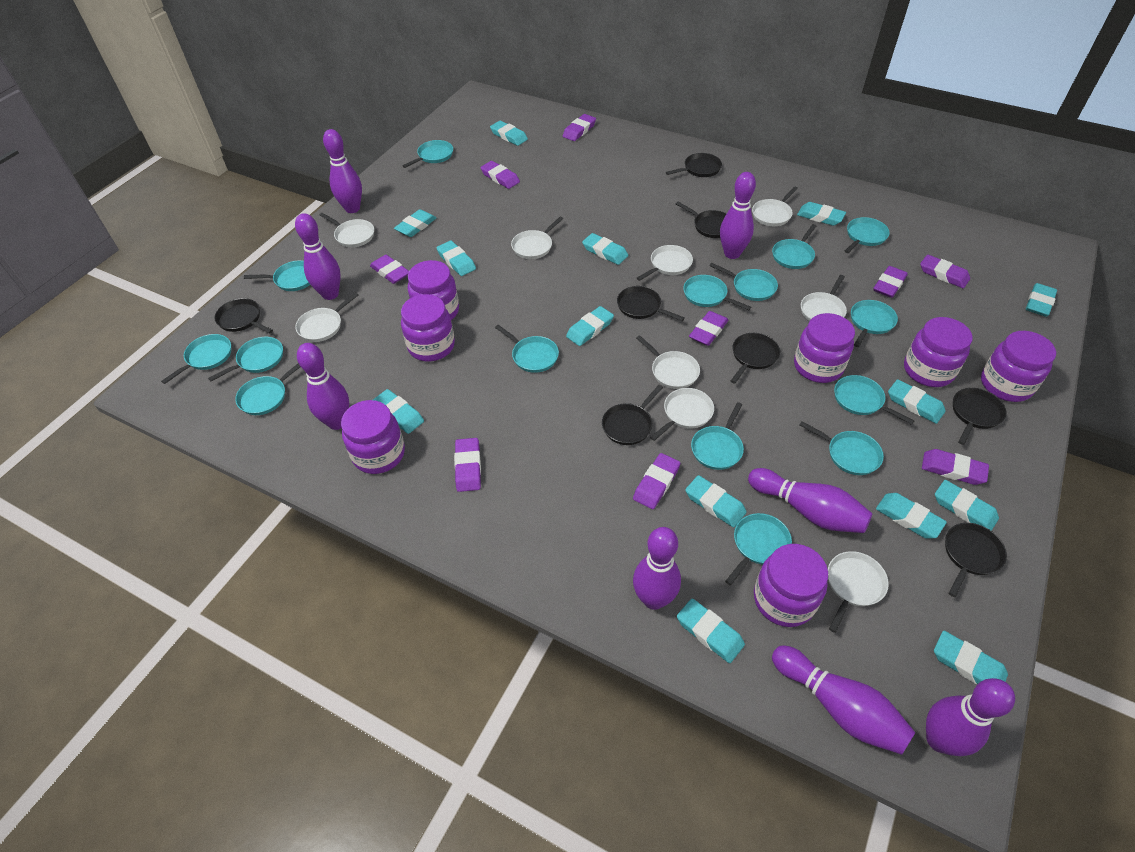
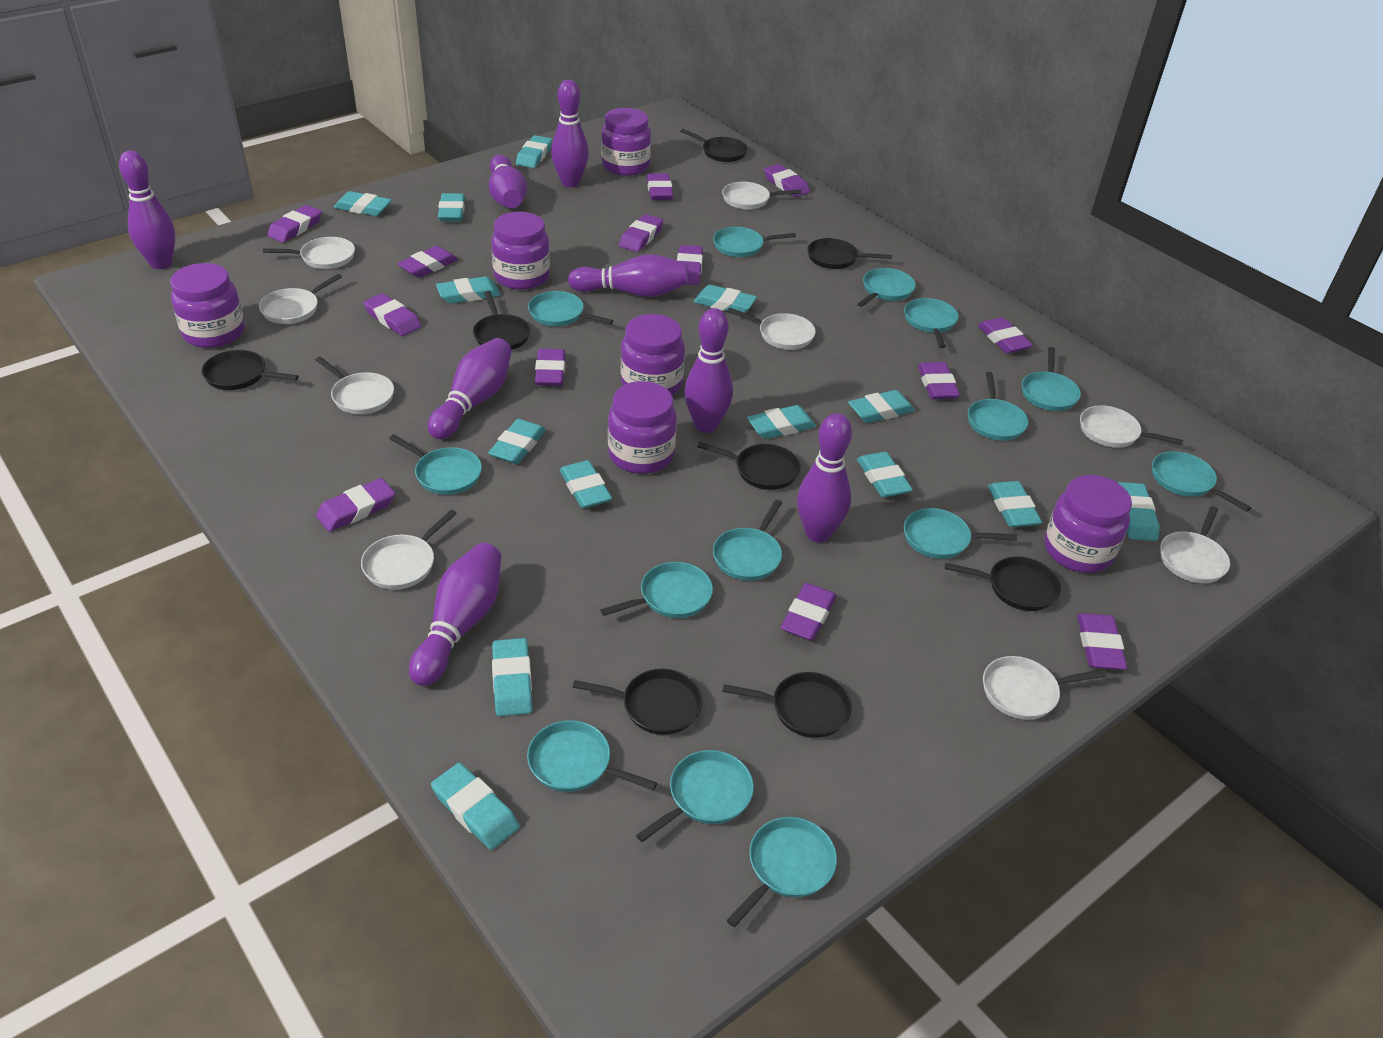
purple eraser: 9 -> 13
purple jar: 7 -> 6
turquoise pan: 15 -> 14

